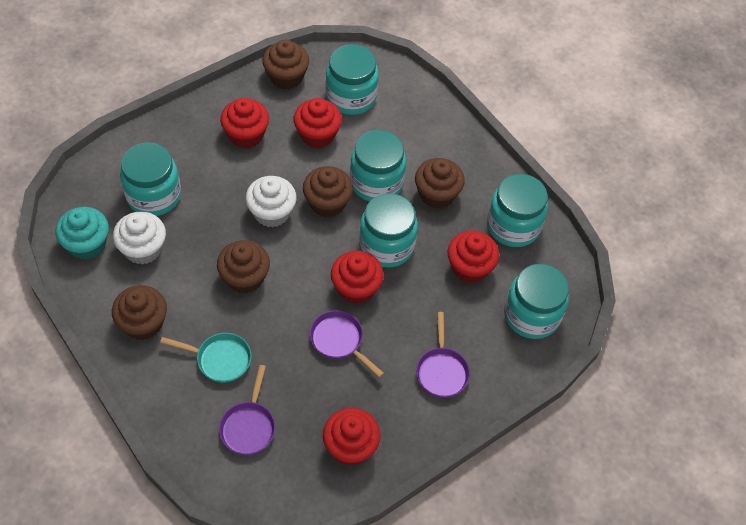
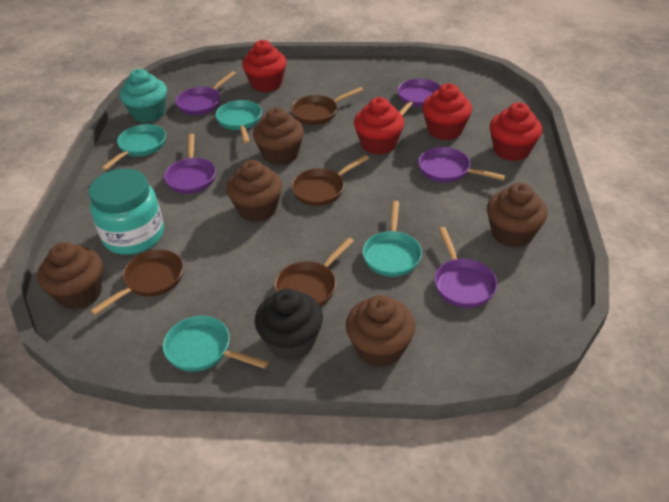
black cupcake: 0 -> 1
brown pan: 0 -> 4
purple pan: 3 -> 5
red cupcake: 5 -> 4
turquoise jar: 6 -> 1
turquoise pan: 1 -> 4
white cupcake: 2 -> 0

